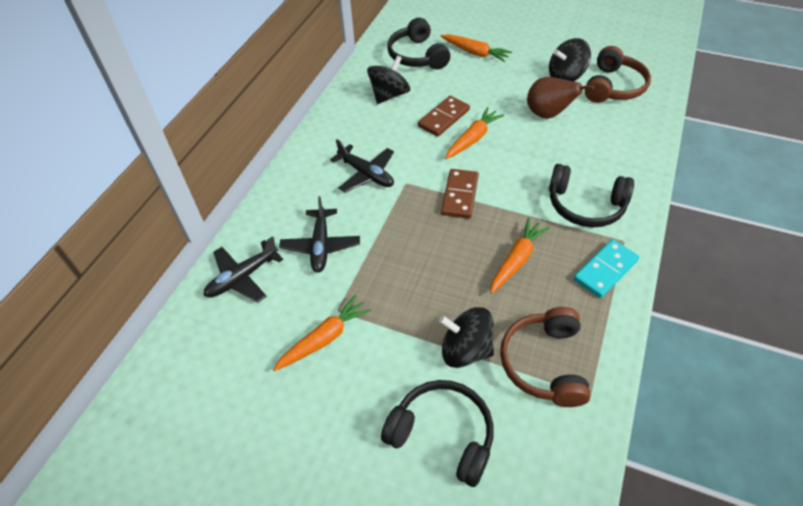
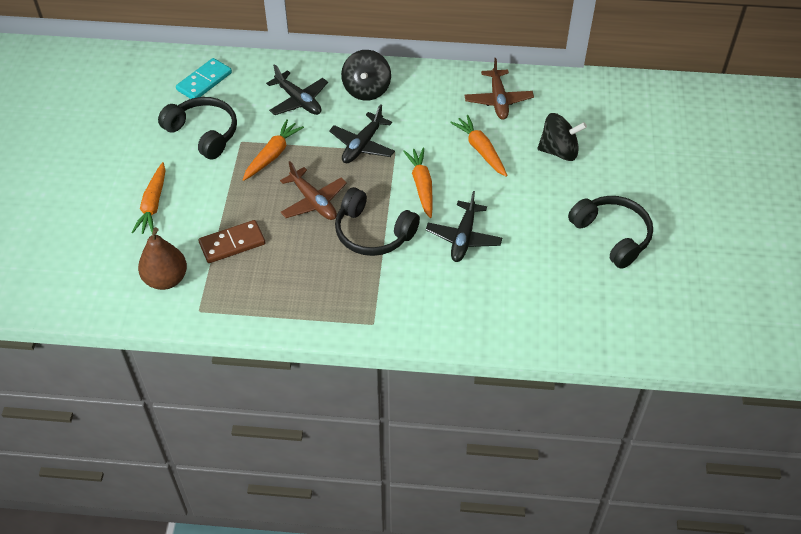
black spinning top: 3 -> 2
brown domino: 2 -> 1
brown headphones: 2 -> 0
brown plane: 0 -> 2

